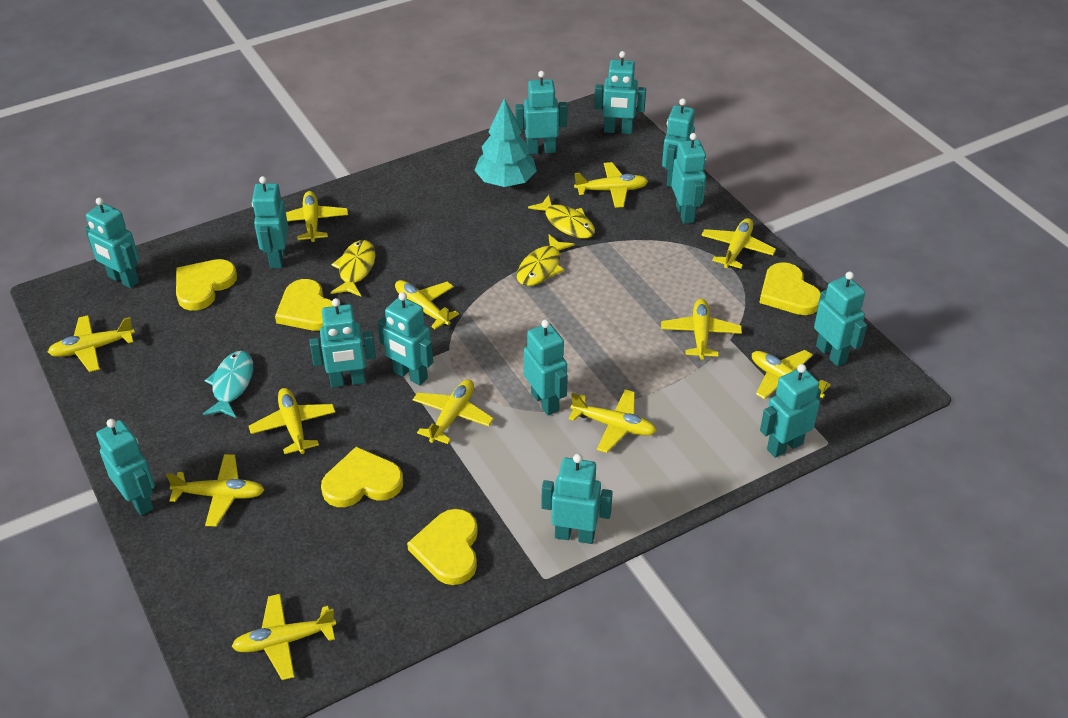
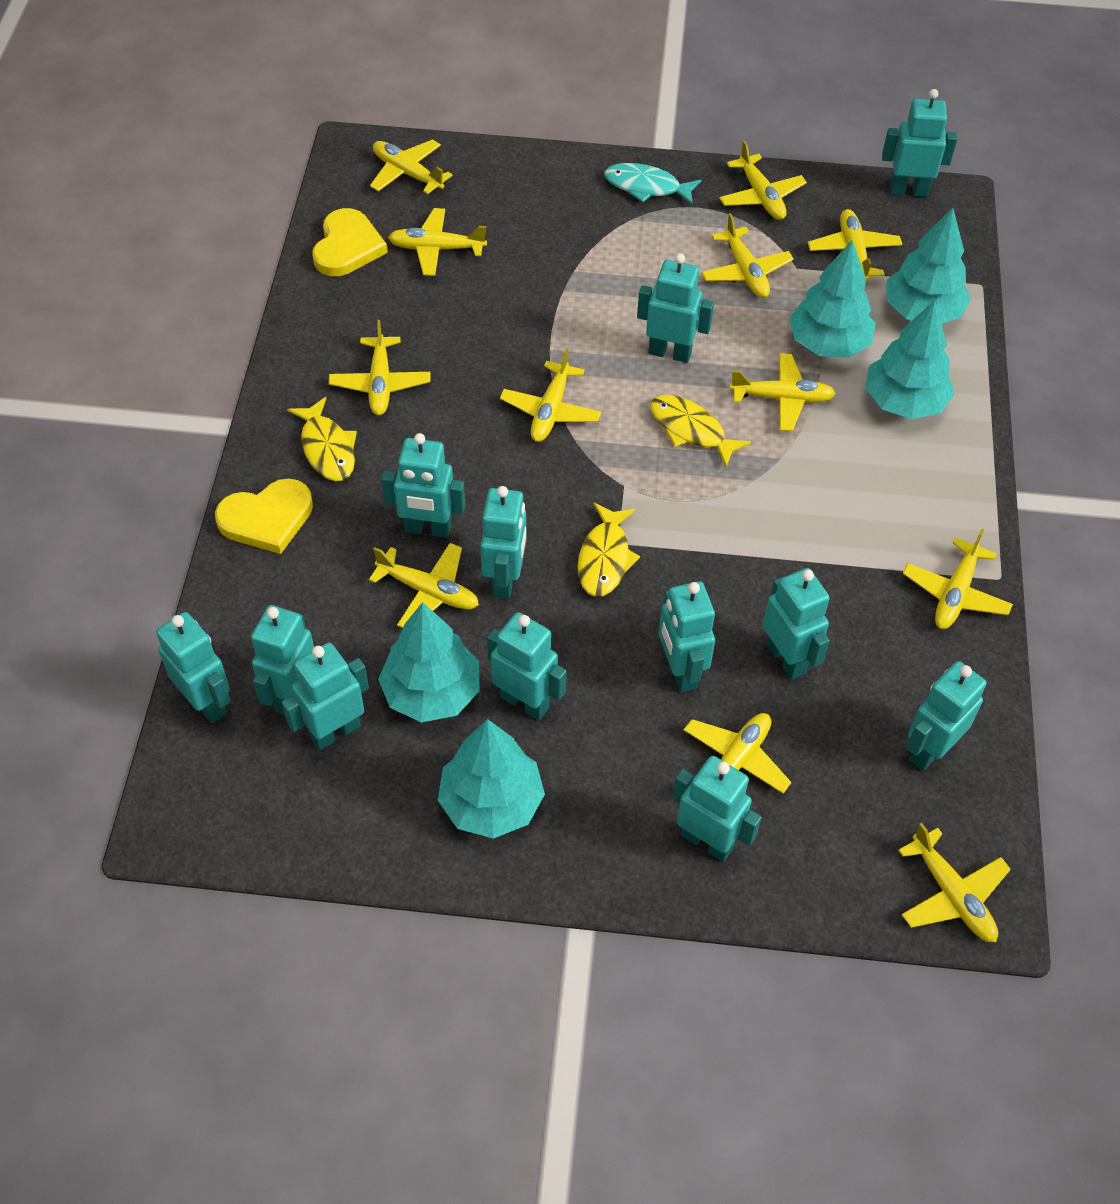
turquoise robot: 13 -> 12
turquoise tree: 1 -> 5
yellow heart: 5 -> 2

